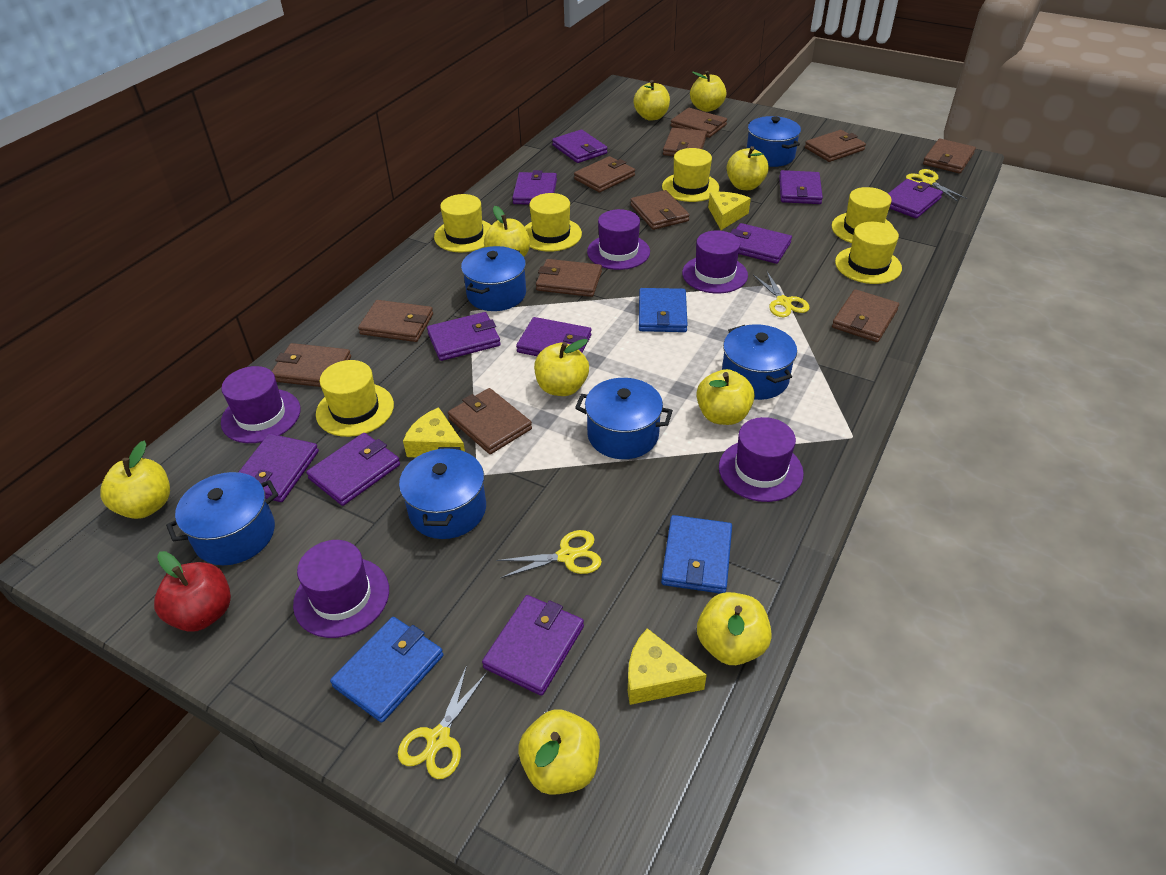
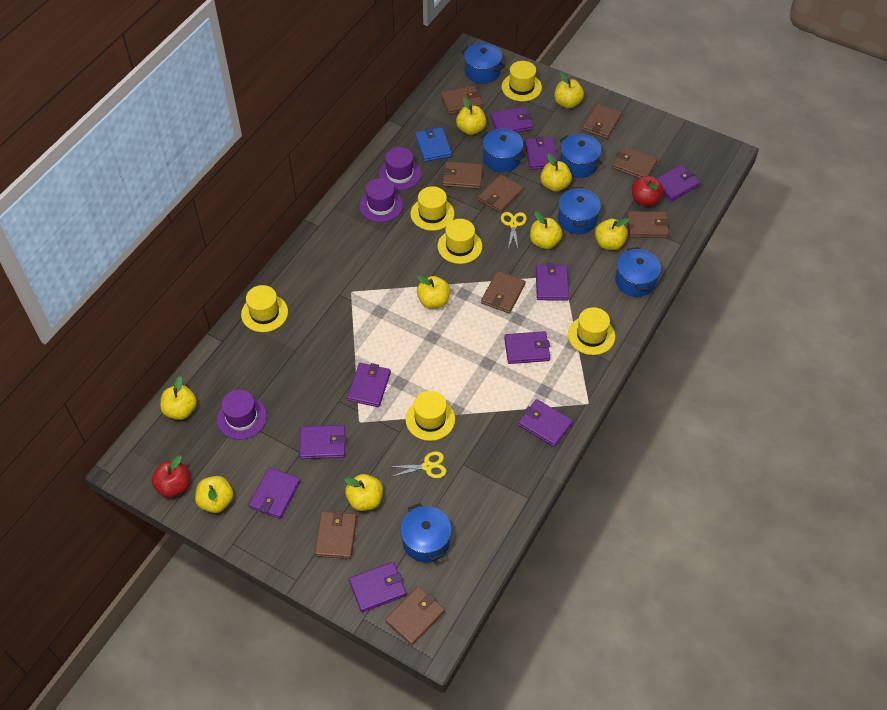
blue wallet: 3 -> 1
brown wallet: 11 -> 9
purple hat: 5 -> 3
red apple: 1 -> 2
yellow cheese: 3 -> 0
yellow scissors: 4 -> 2

